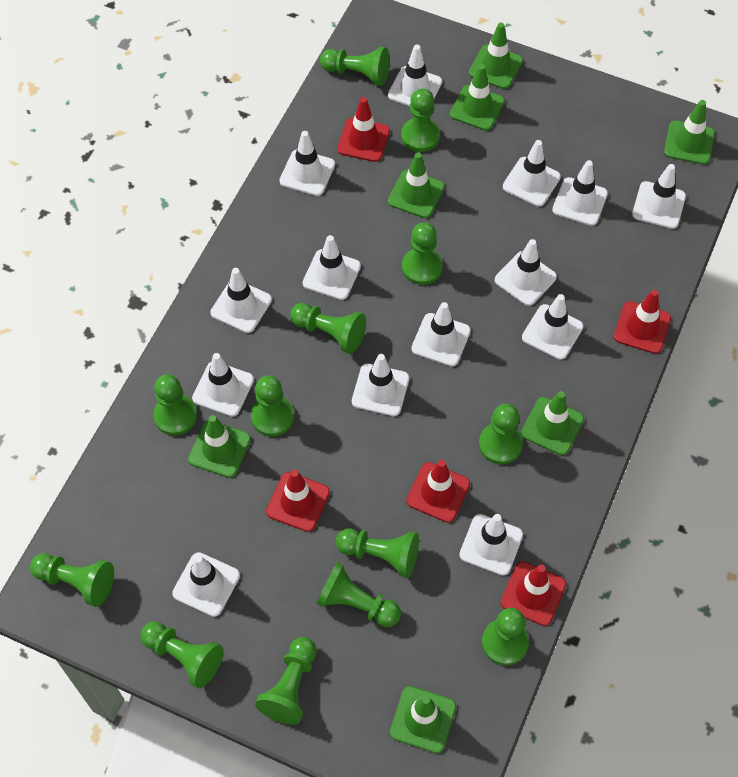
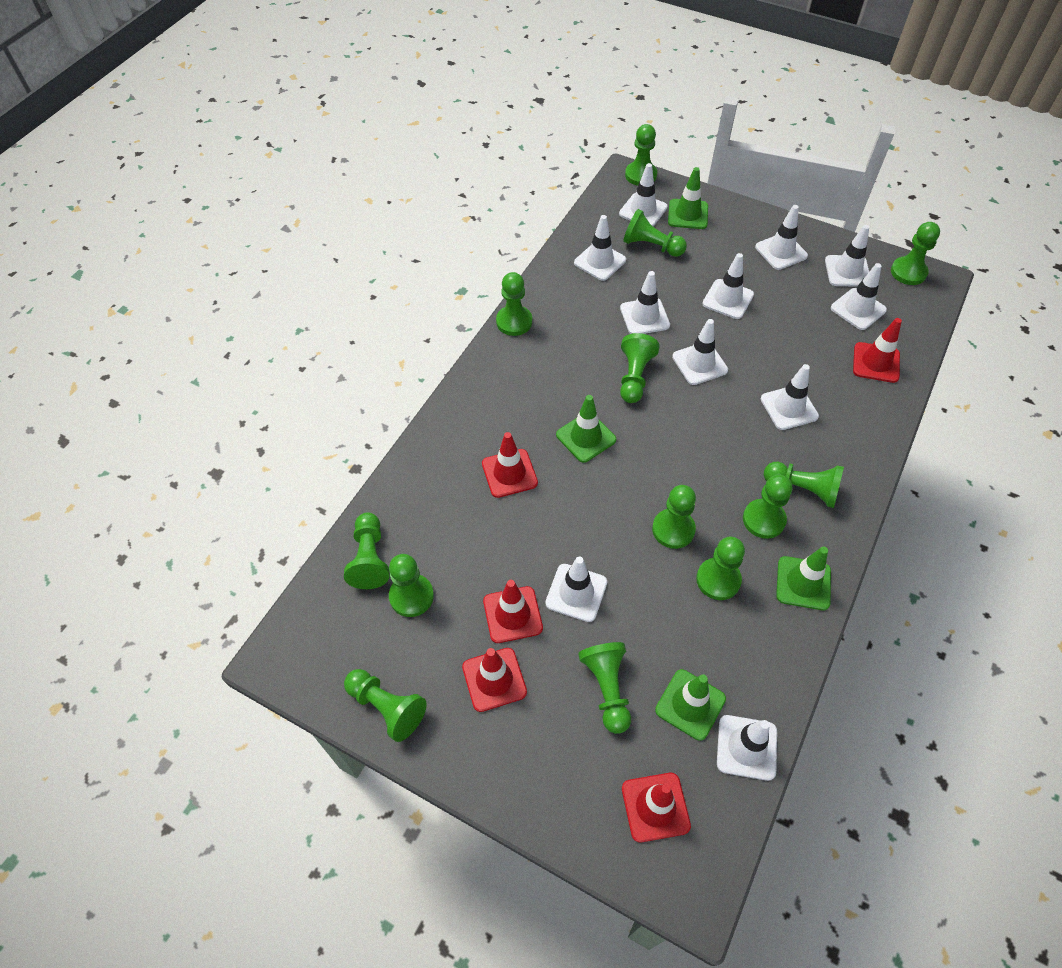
green traffic cone: 7 -> 4
white traffic cone: 14 -> 11

